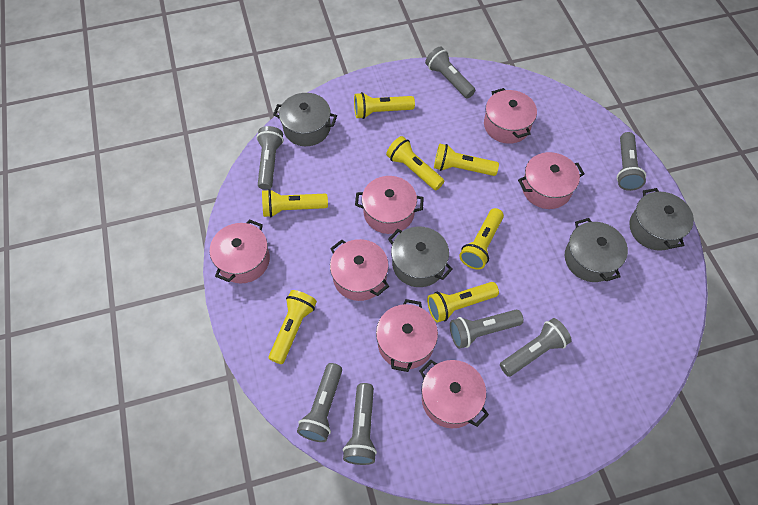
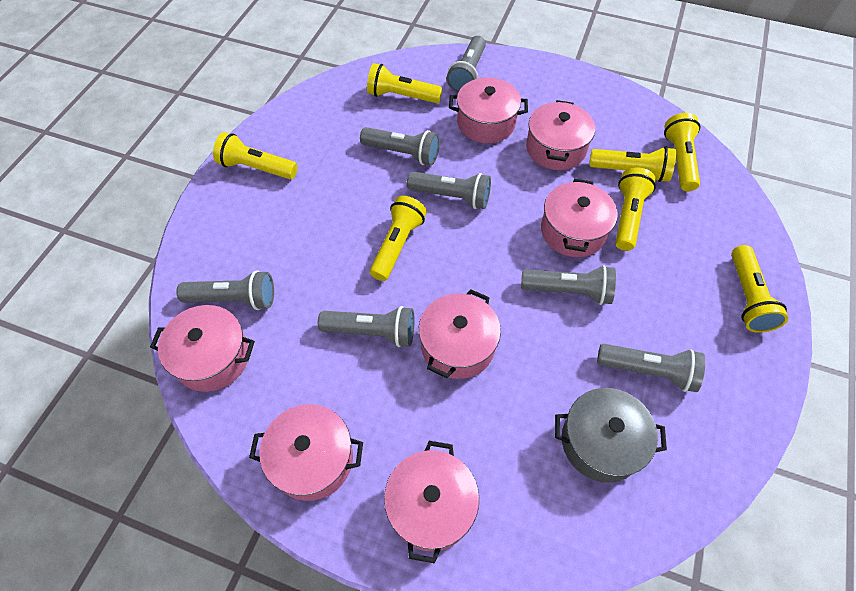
grey pot: 4 -> 1

